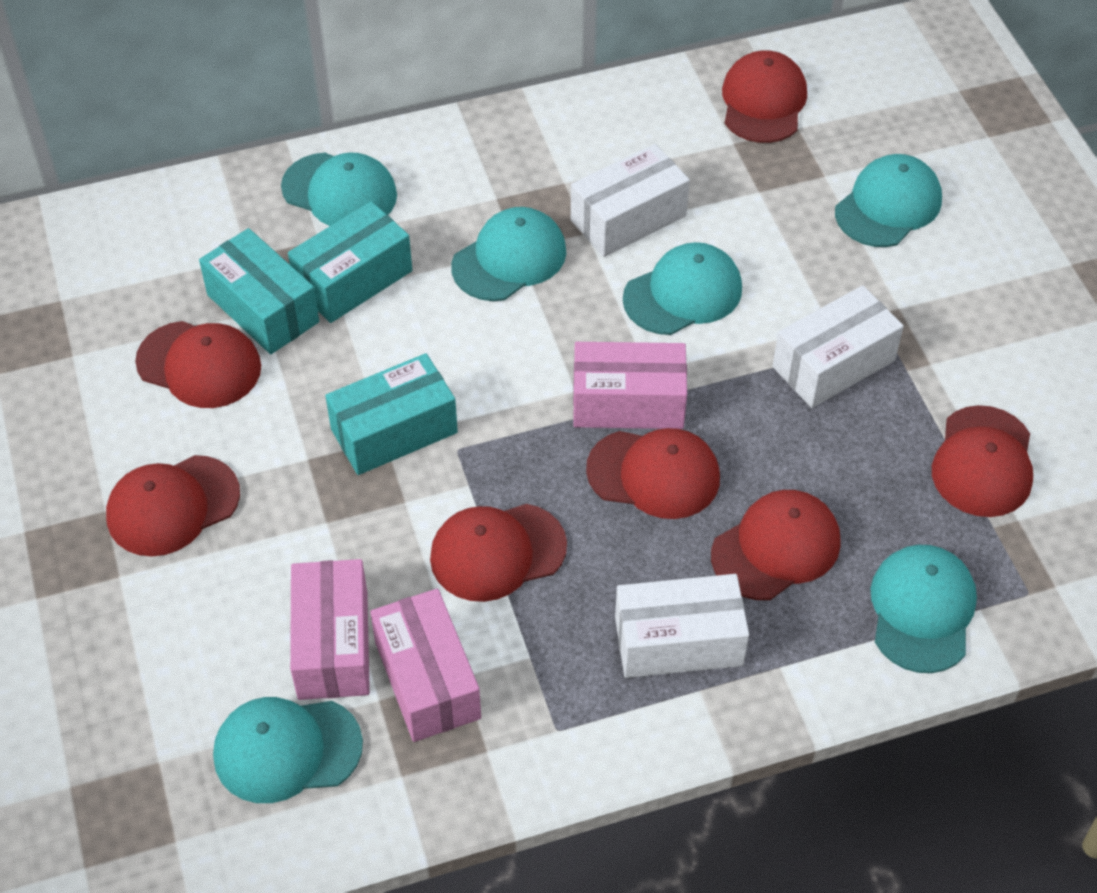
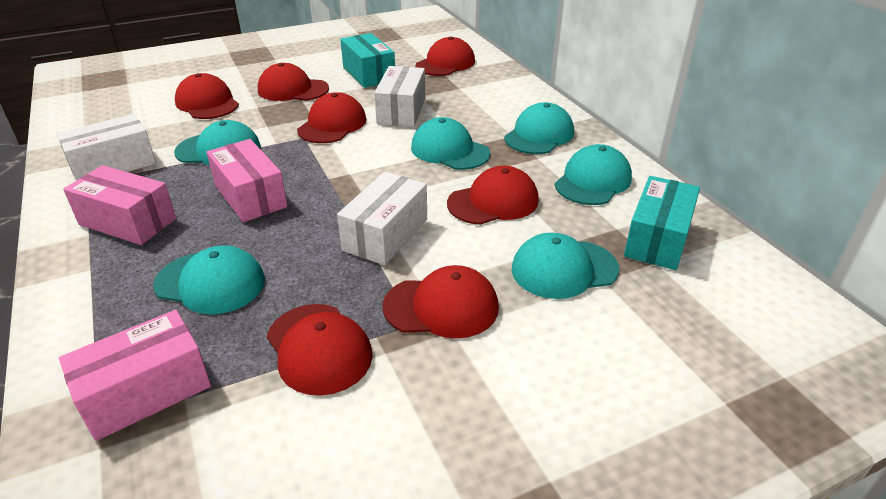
turquoise box: 3 -> 2

